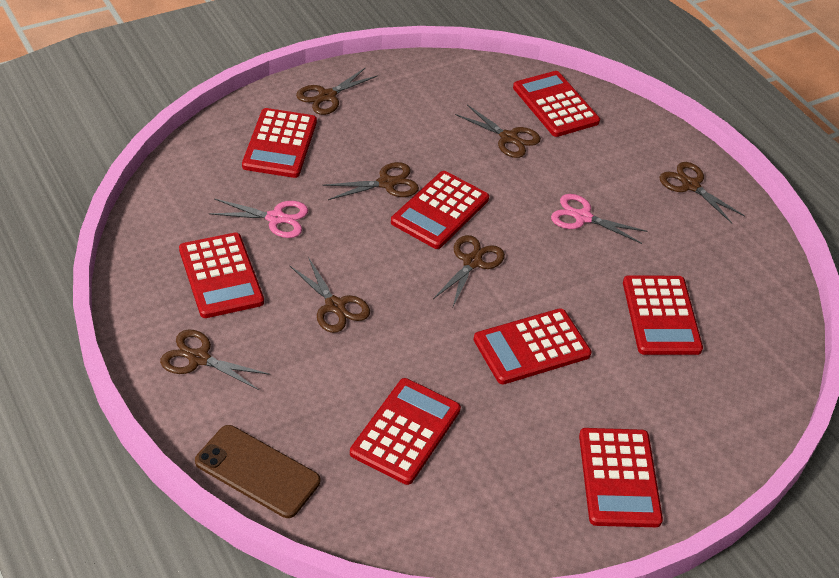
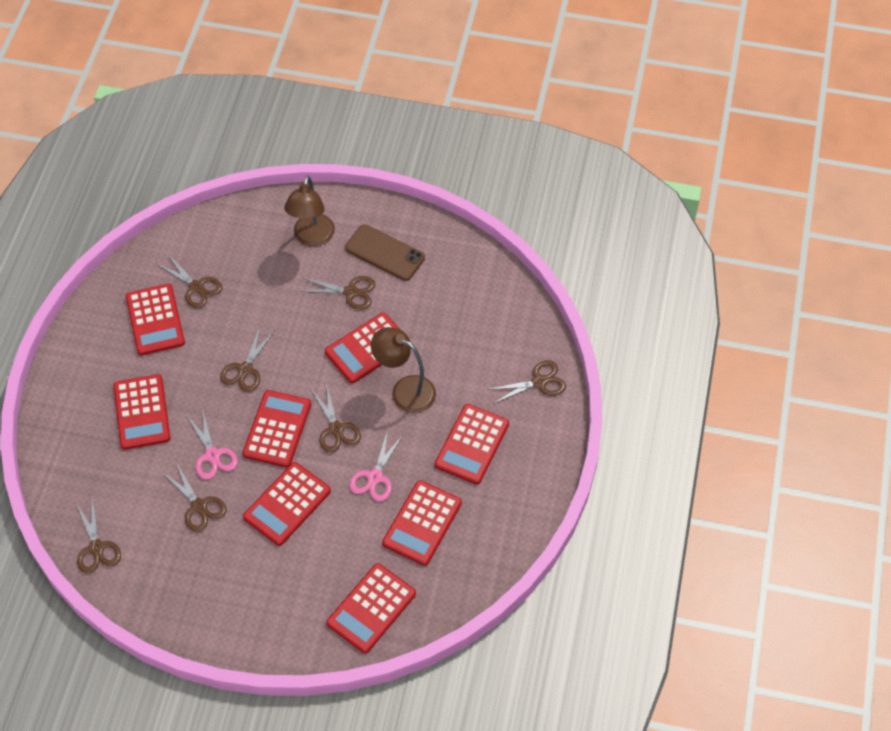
brown lamp: 0 -> 2

